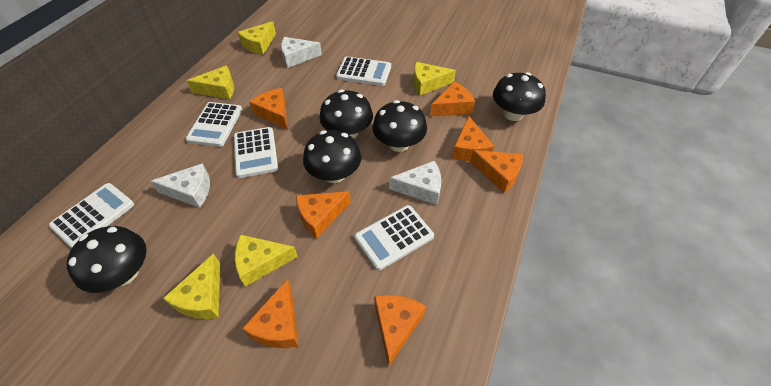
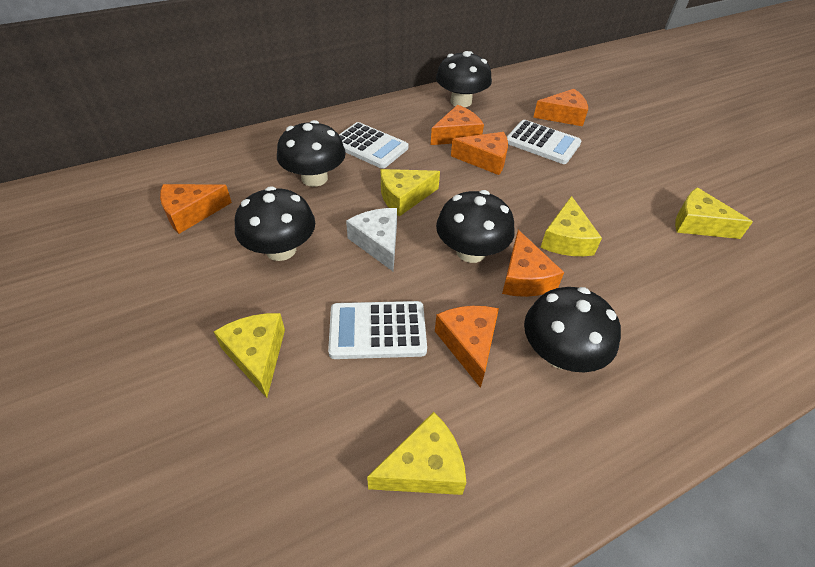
orange cheese: 7 -> 6
white calculator: 5 -> 3
white cheese: 3 -> 1

